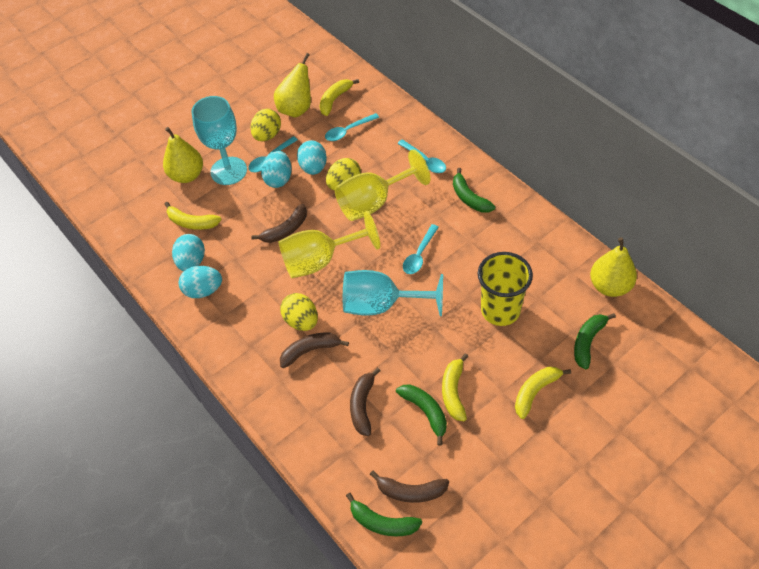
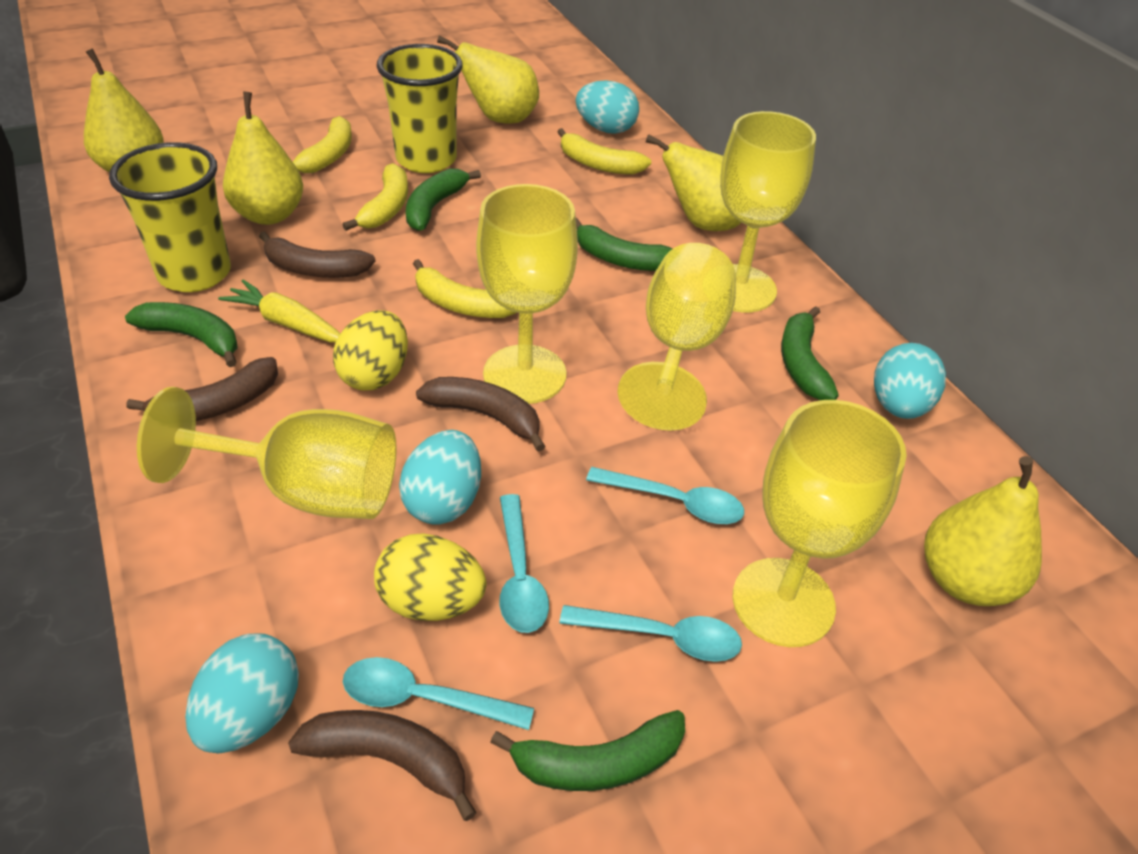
green banana: 4 -> 5
turquoise goblet: 2 -> 0
yellow carrot: 0 -> 1
yellow cup: 1 -> 2
yellow egg: 3 -> 2
yellow goblet: 2 -> 5
yellow pear: 3 -> 5

